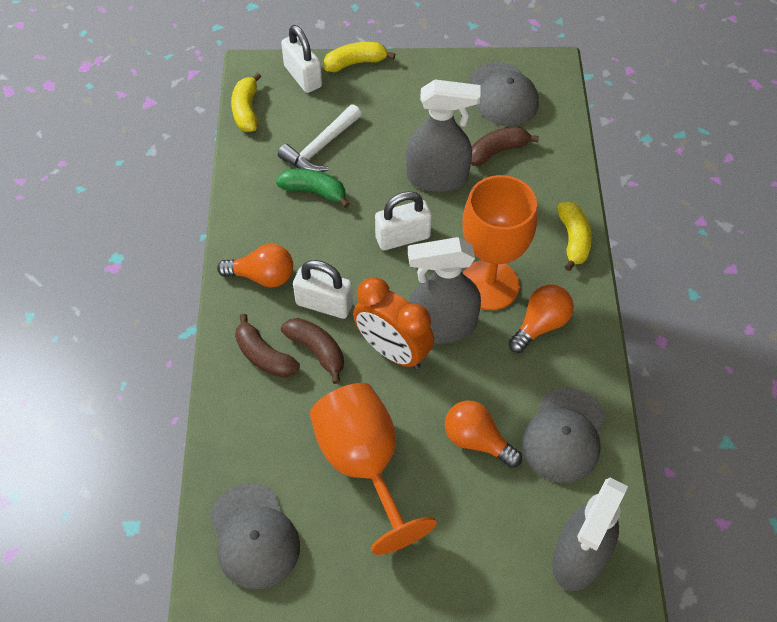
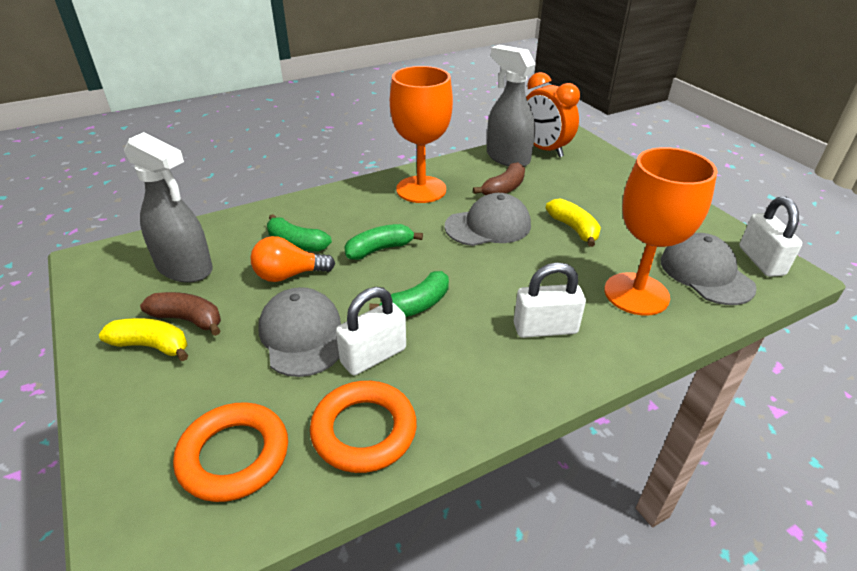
brown banana: 3 -> 2
green banana: 1 -> 3
grey spray bottle: 3 -> 2
orange light bulb: 3 -> 1
orange ring: 0 -> 2
white hammer: 1 -> 0
yellow banana: 3 -> 2

